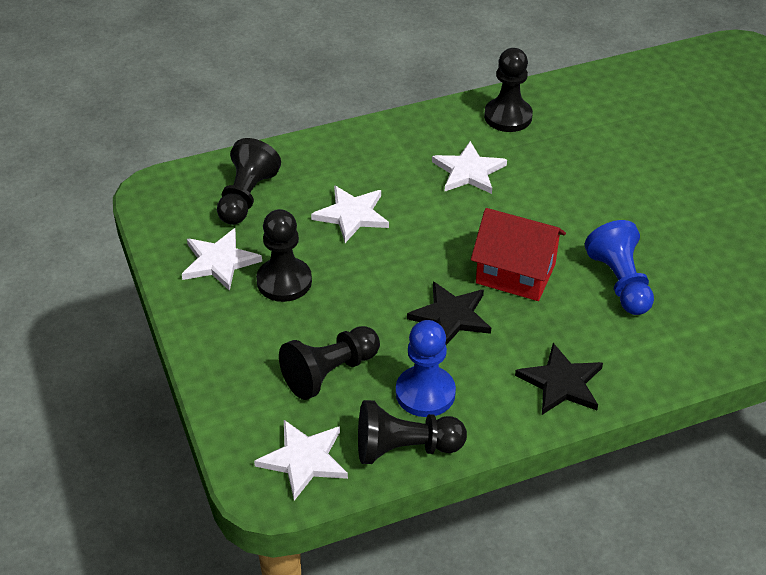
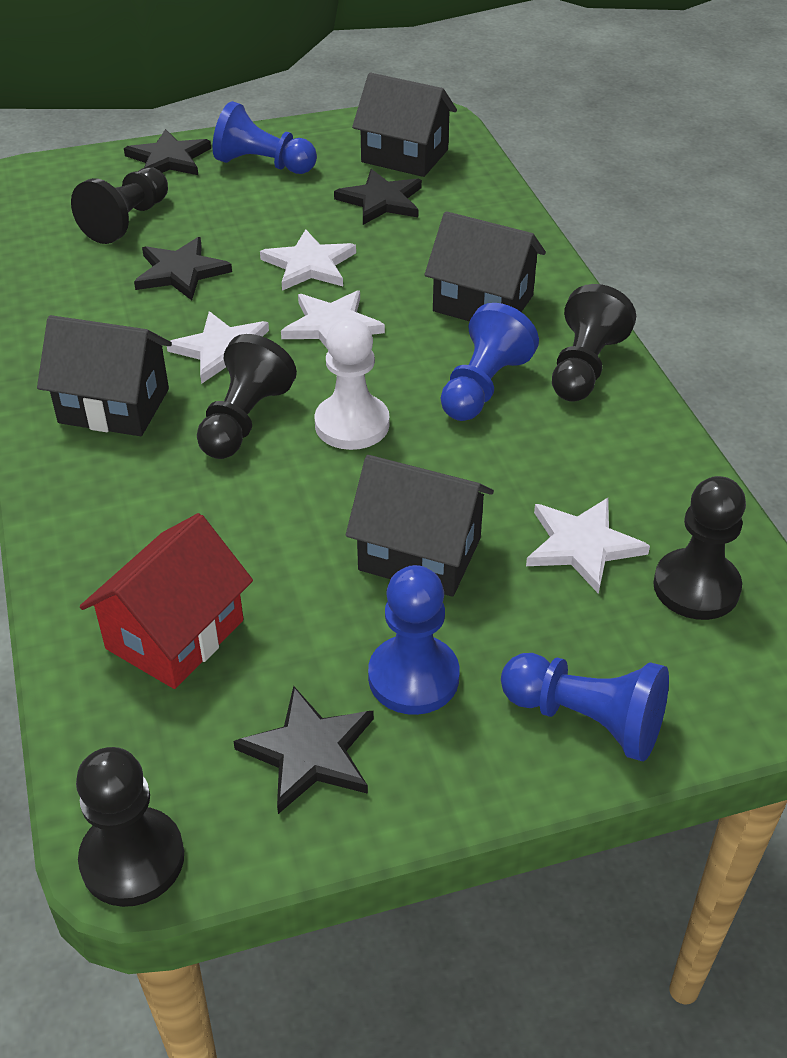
black house: 0 -> 4
black star: 2 -> 4
blue pawn: 2 -> 4
white pawn: 0 -> 1

